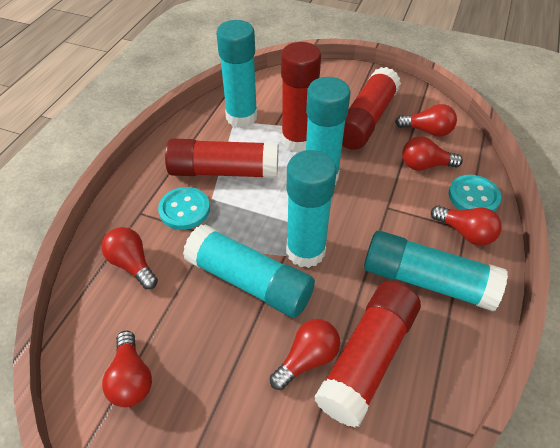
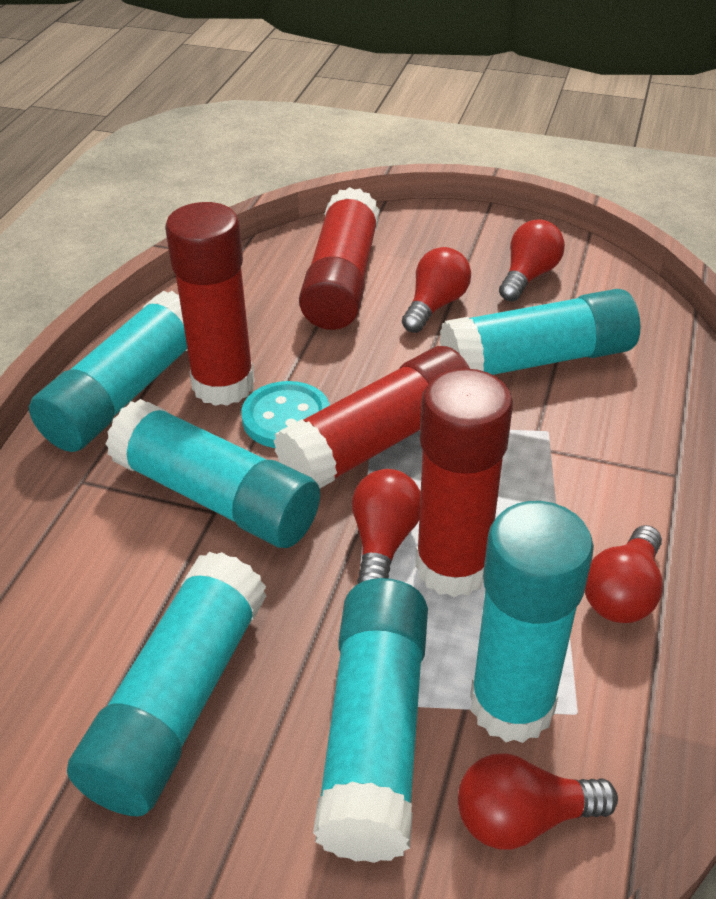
red light bulb: 6 -> 5
turquoise button: 2 -> 1
turquoise glue stick: 5 -> 6

